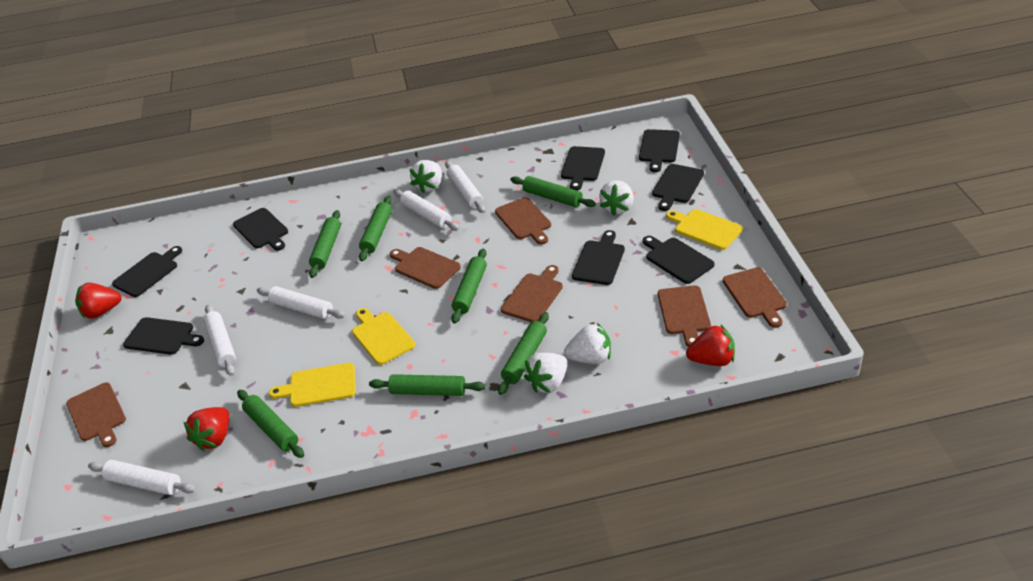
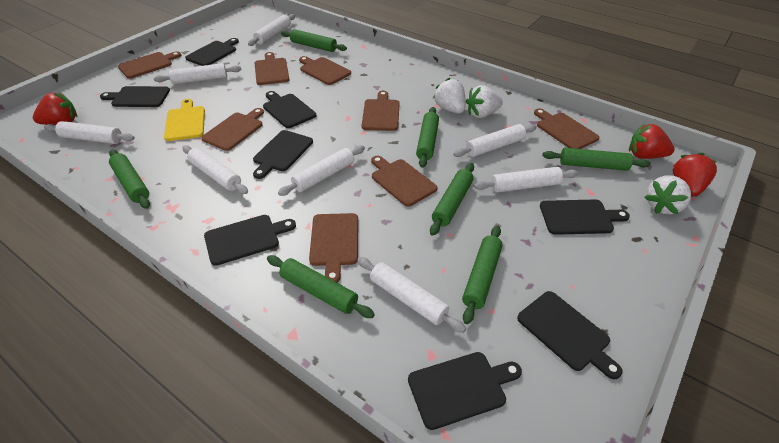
brown cutting board: 6 -> 8
white rolling pin: 5 -> 8
white strawberry: 4 -> 3
yellow cutting board: 3 -> 1

